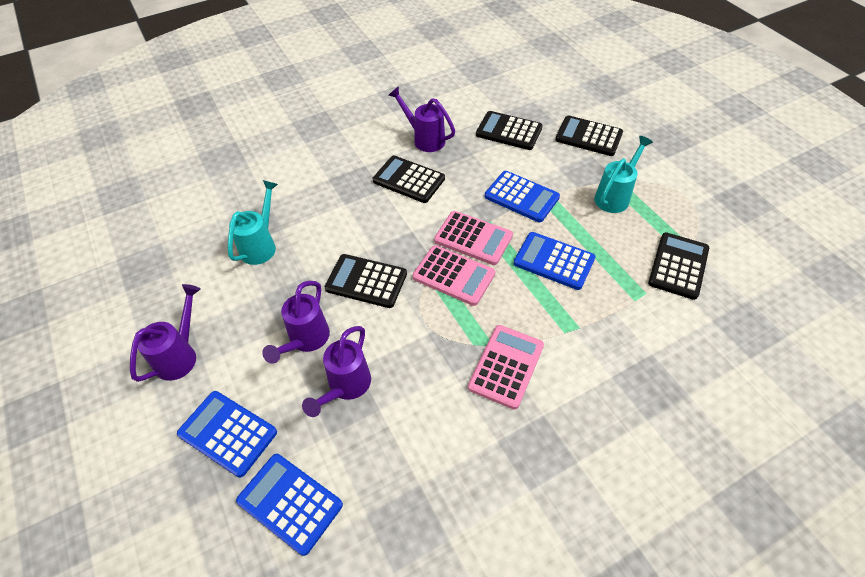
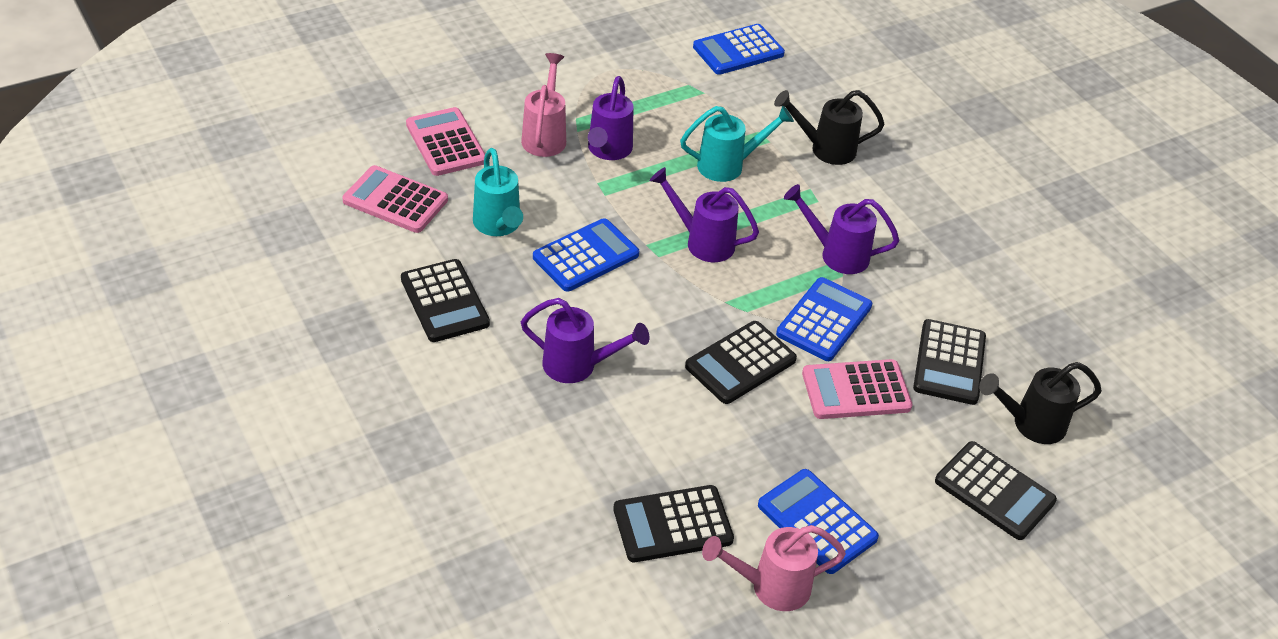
black watering can: 0 -> 2
pink watering can: 0 -> 2

